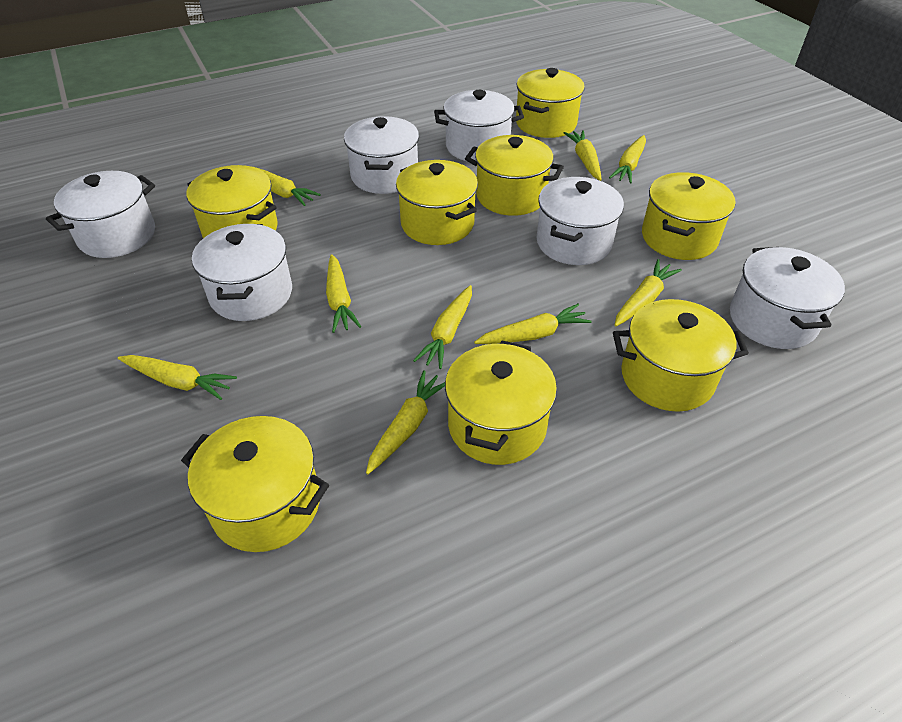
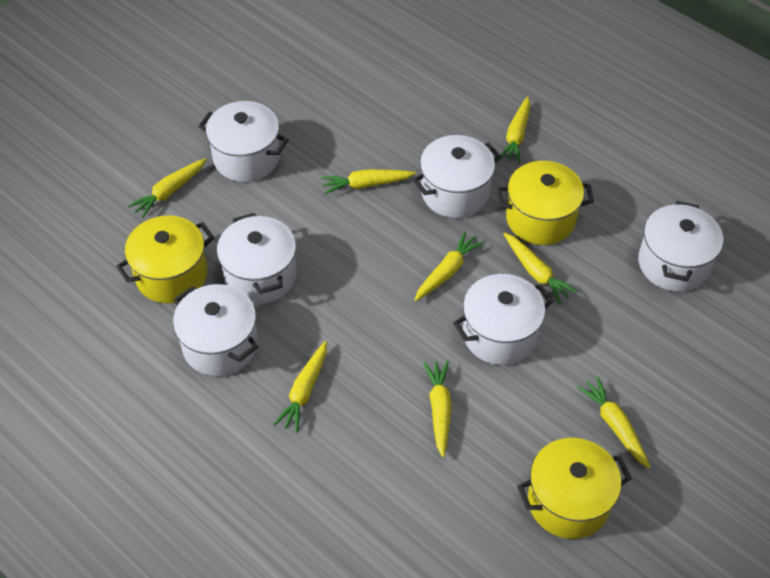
yellow carrot: 9 -> 8
yellow pot: 8 -> 3

